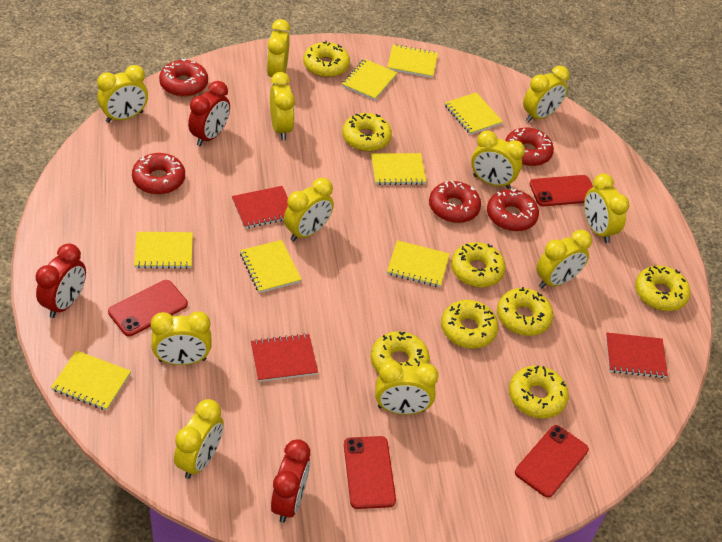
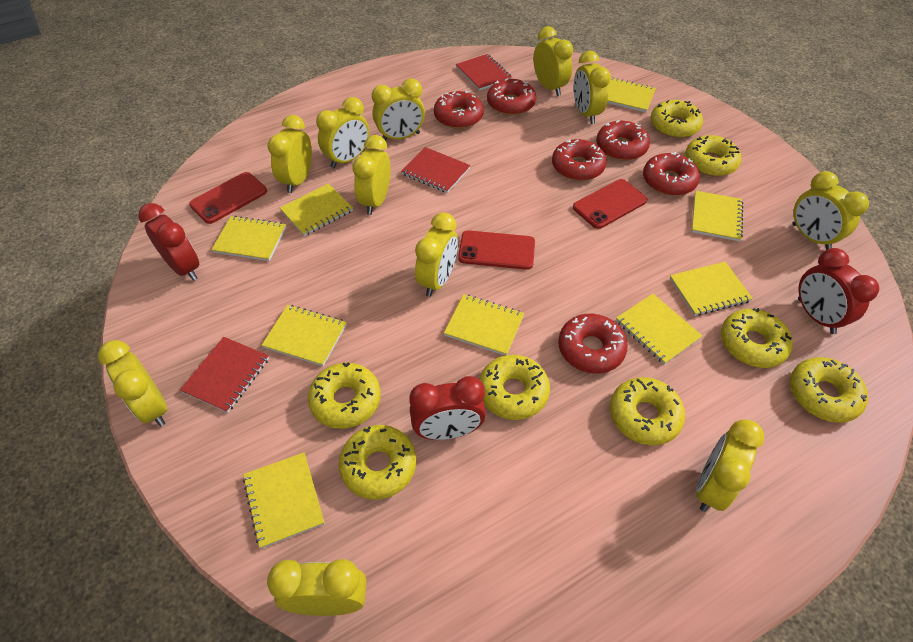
red donut: 5 -> 6
red phone: 4 -> 3
yellow notebook: 8 -> 9

